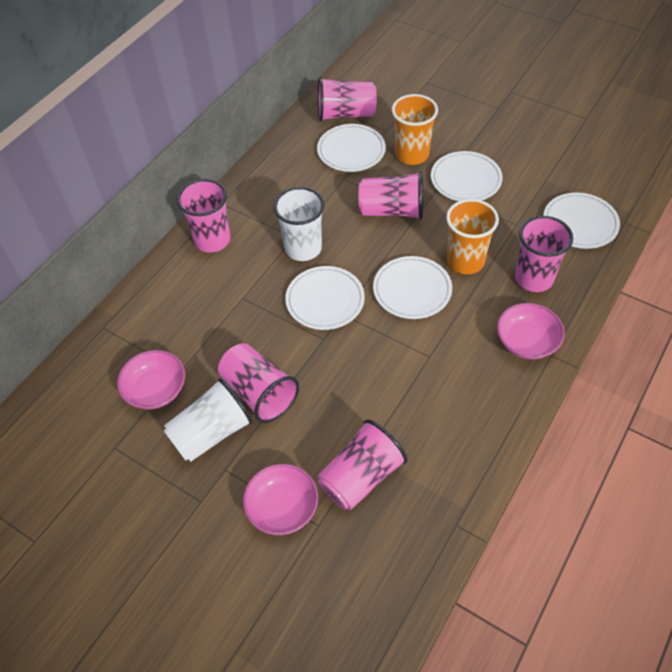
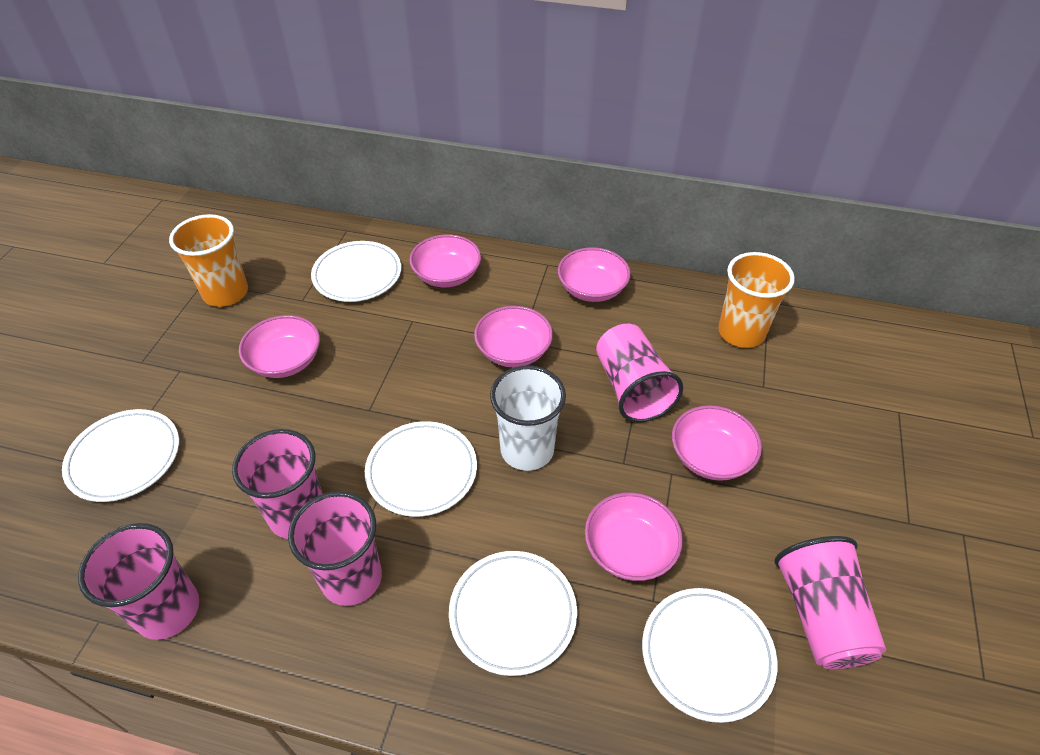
pink bowl: 3 -> 6
pink cup: 6 -> 5
white cup: 2 -> 1

